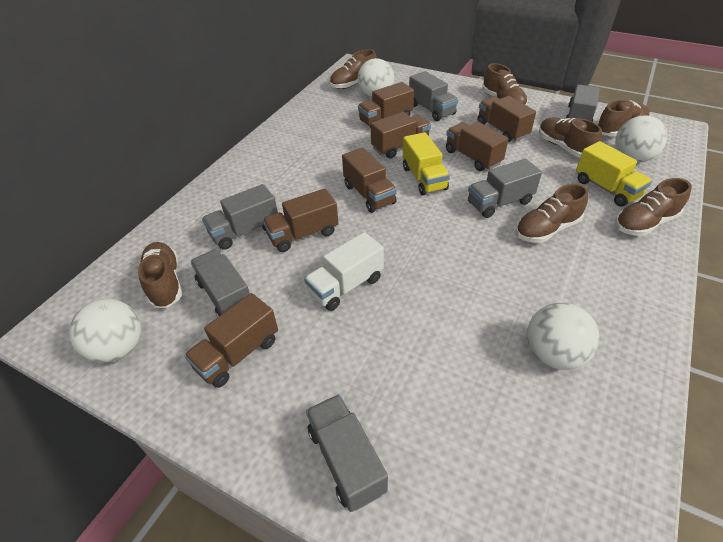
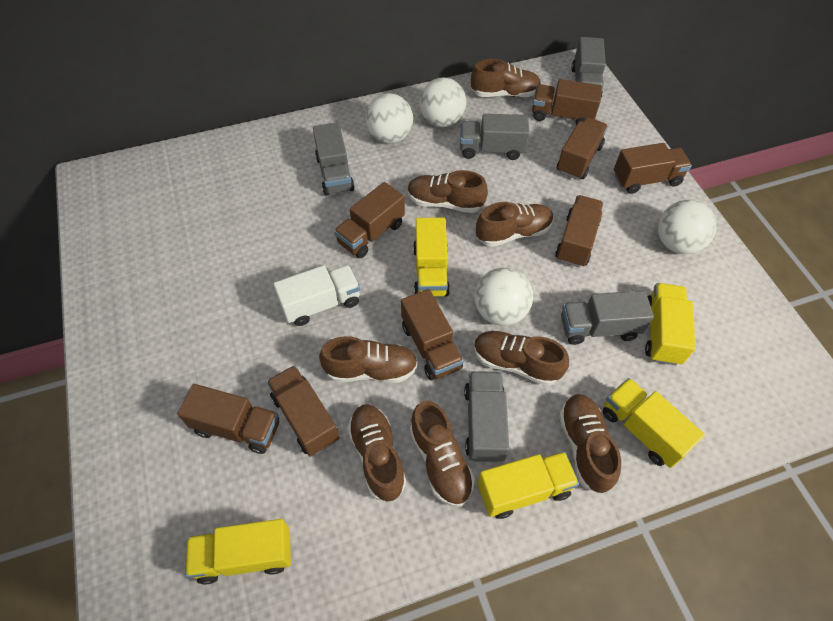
brown shoe: 7 -> 8
brown truck: 7 -> 8
grey truck: 6 -> 5
yellow truck: 2 -> 5

